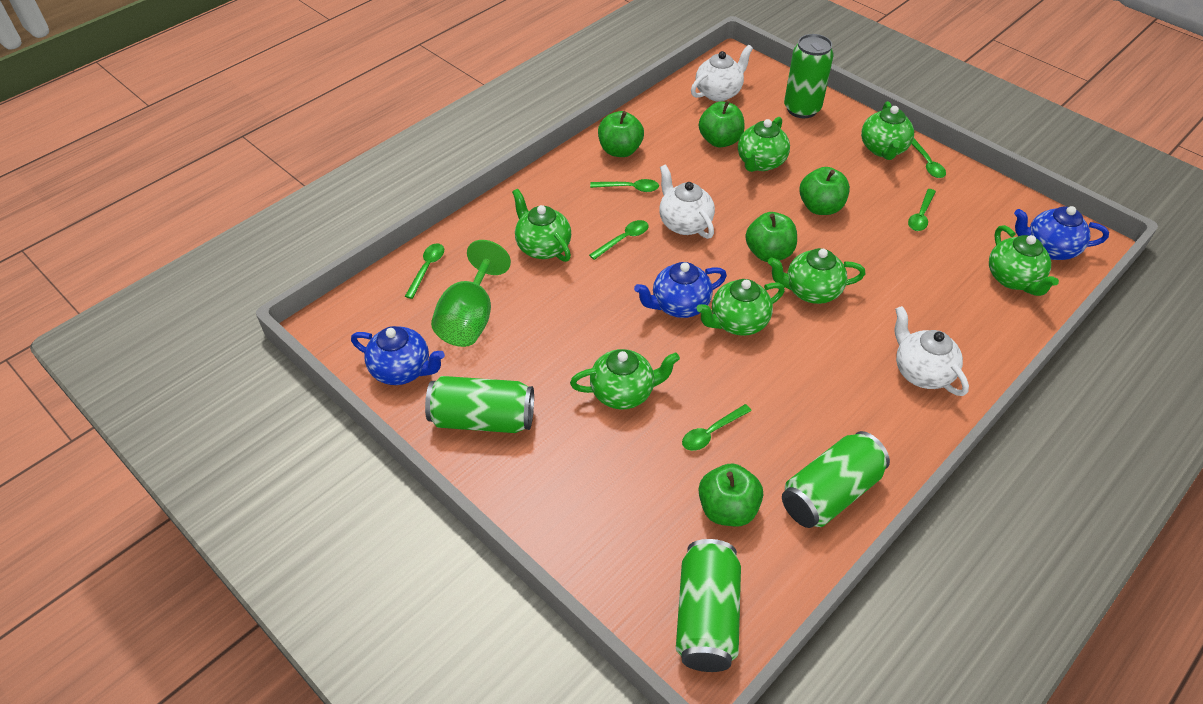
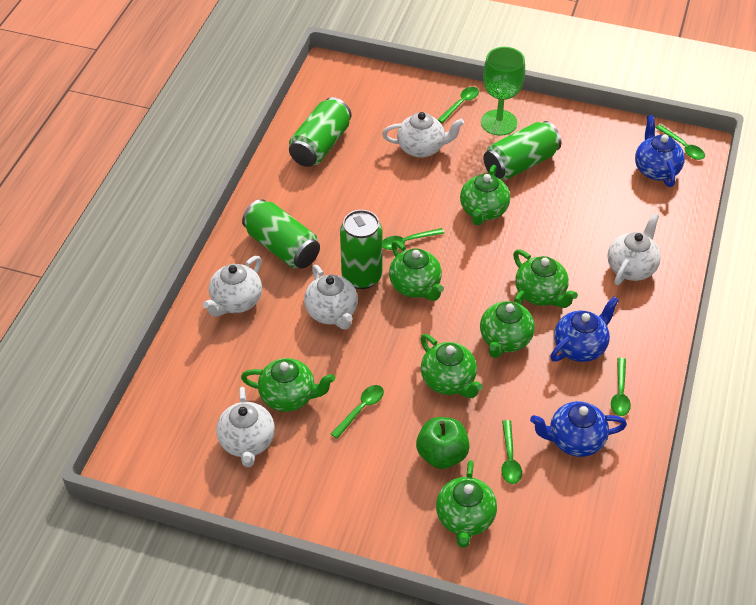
green apple: 5 -> 1
white teapot: 3 -> 5

